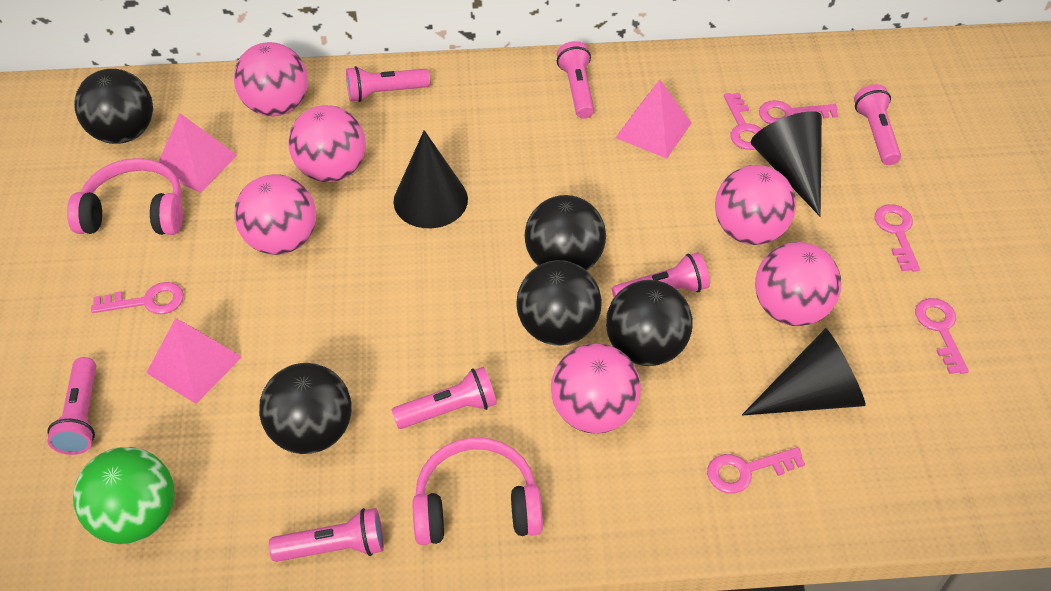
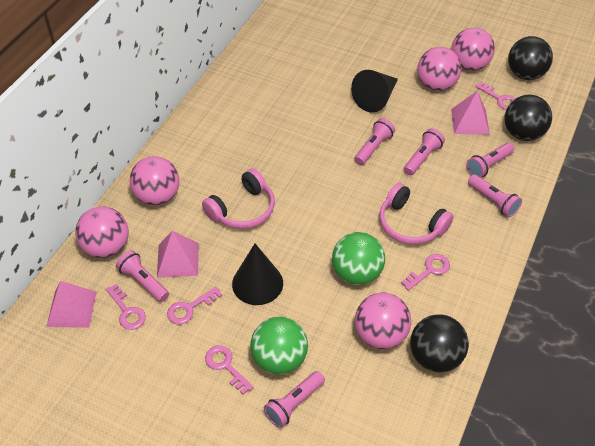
black ball: 5 -> 3
black cone: 3 -> 2
green ball: 1 -> 2
pink ball: 6 -> 5
pink flashlight: 7 -> 6
pink key: 6 -> 5

